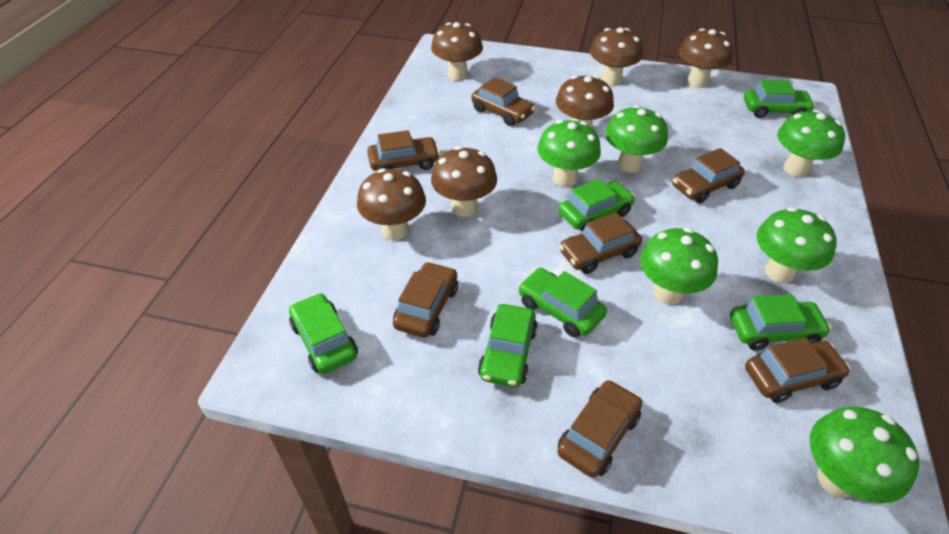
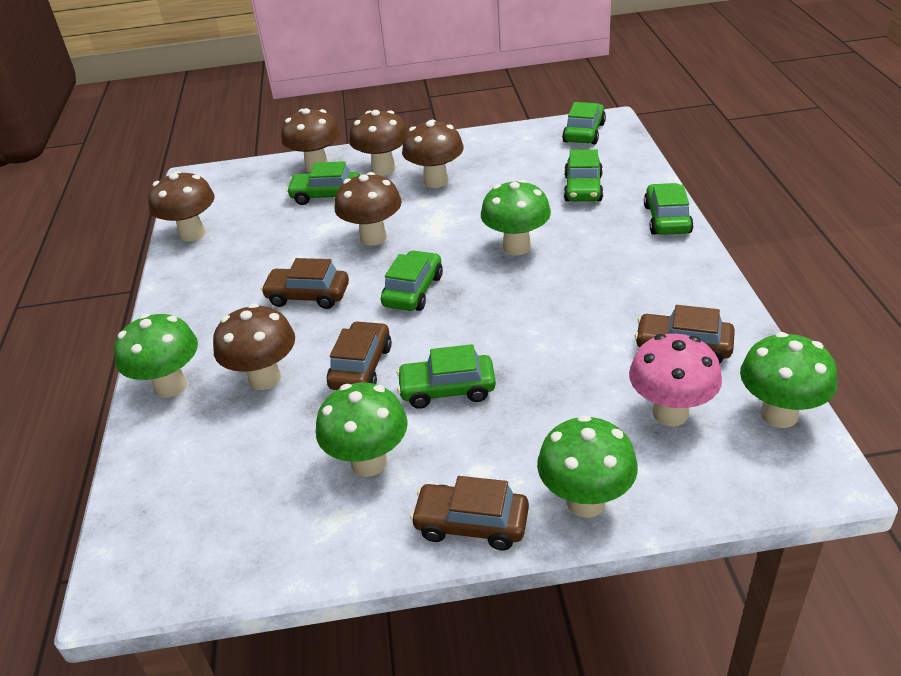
brown car: 7 -> 4
green mushroom: 6 -> 5
pink mushroom: 0 -> 1

